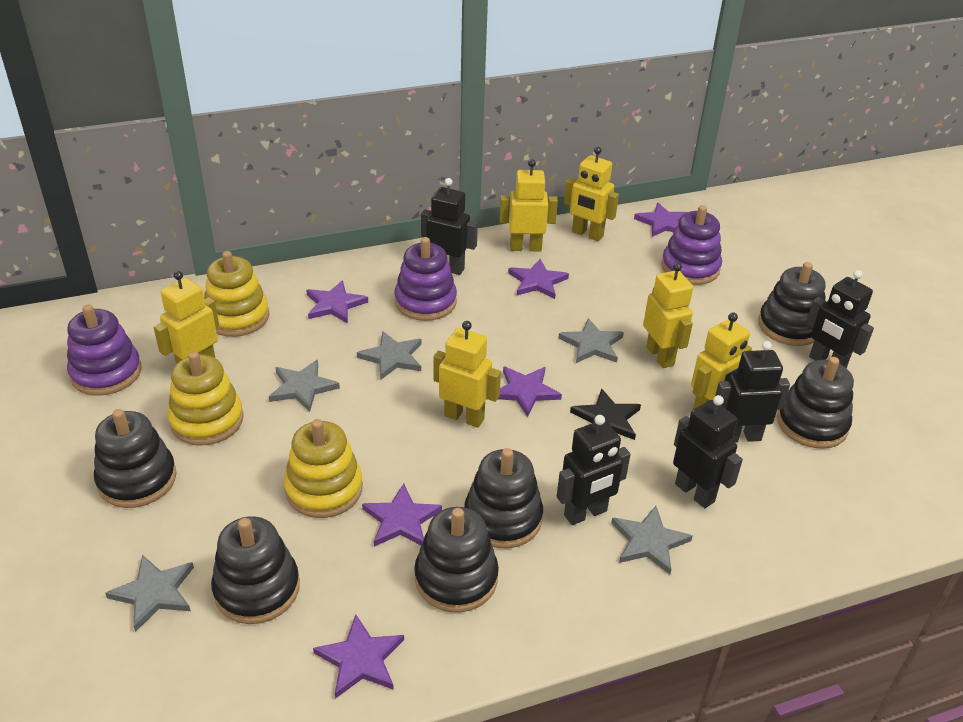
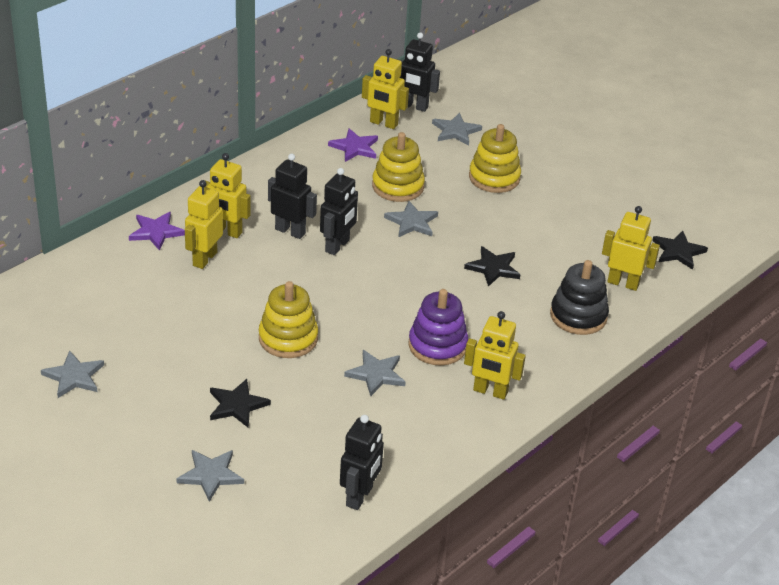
black robot: 5 -> 4
black stacking toy: 6 -> 1
black star: 1 -> 3
purple stacking toy: 3 -> 1
purple star: 6 -> 2
yellow robot: 6 -> 5

